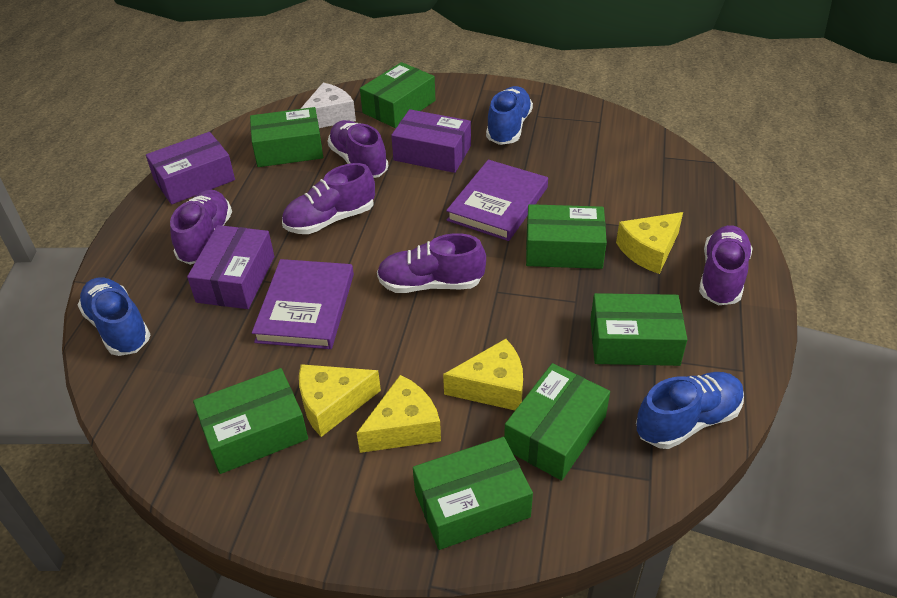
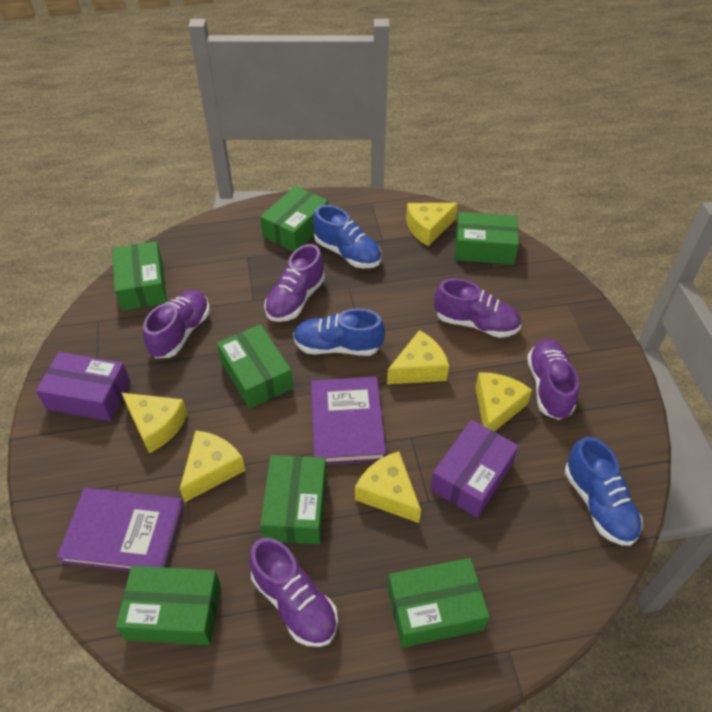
purple box: 3 -> 2
white cheese: 1 -> 0
yellow cheese: 4 -> 6

